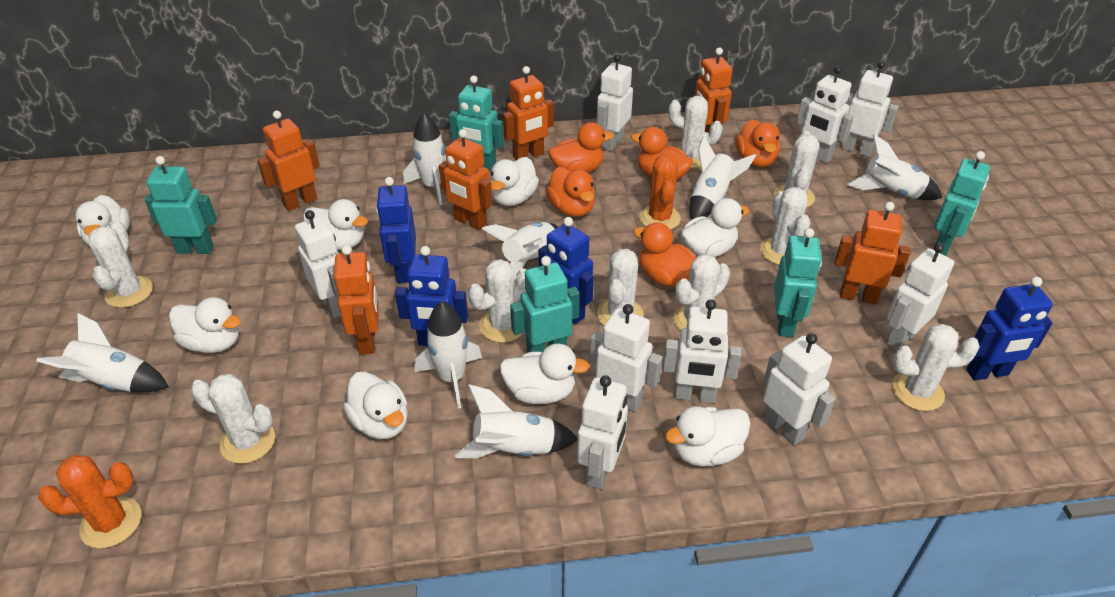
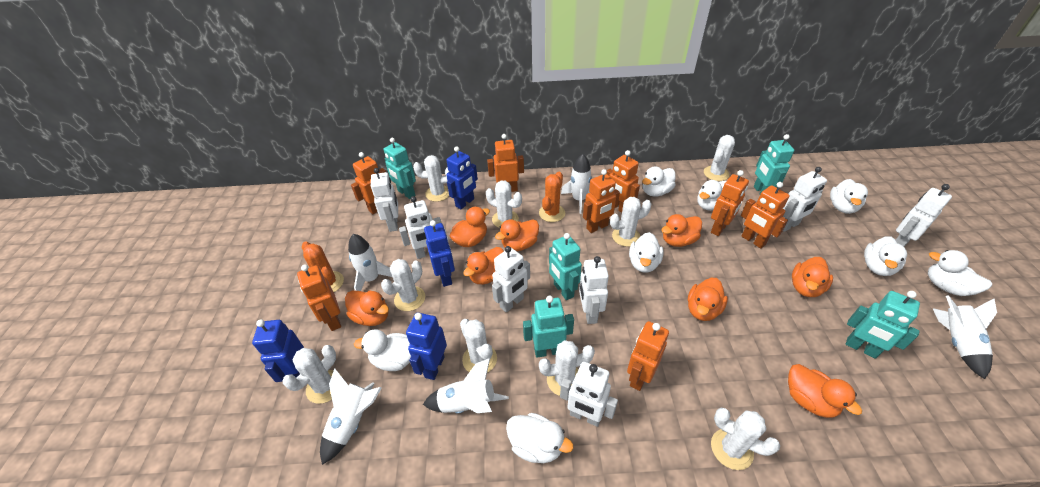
orange duck: 5 -> 8
orange robot: 6 -> 8
white robot: 9 -> 7
white rocket: 7 -> 5

